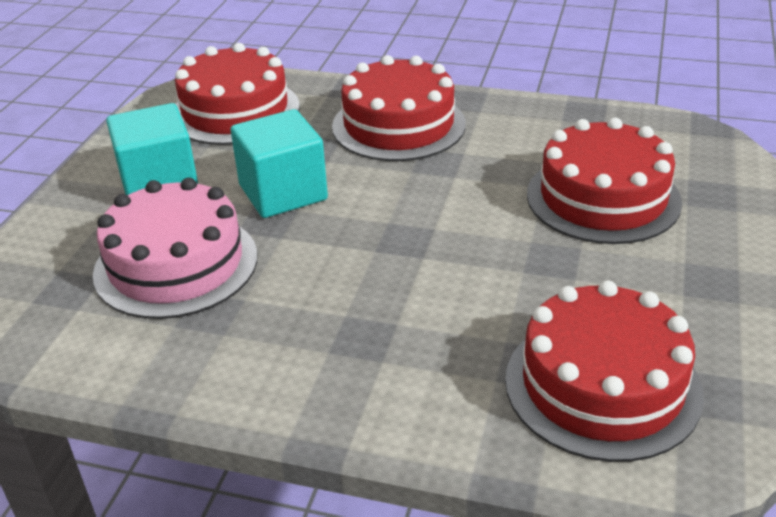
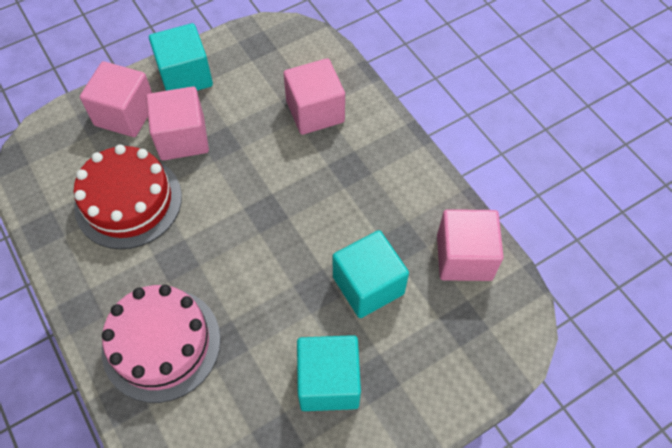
pink cube: 0 -> 4
red cake: 4 -> 1
turquoise cube: 2 -> 3

